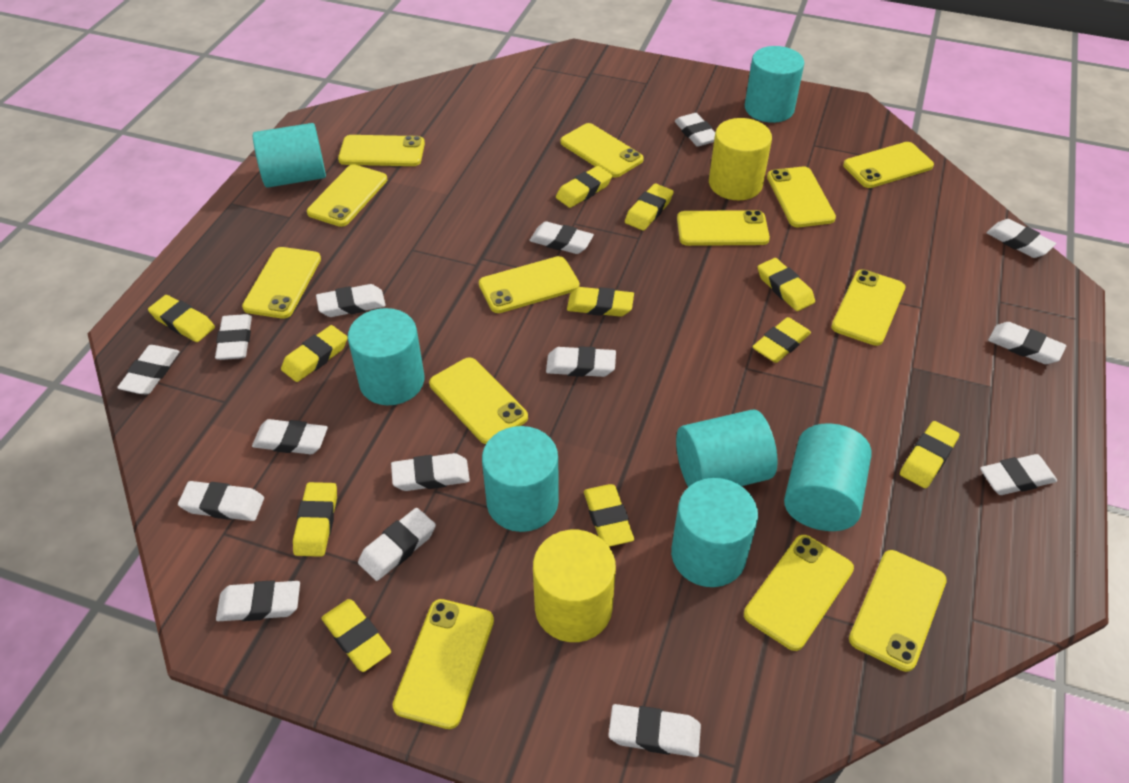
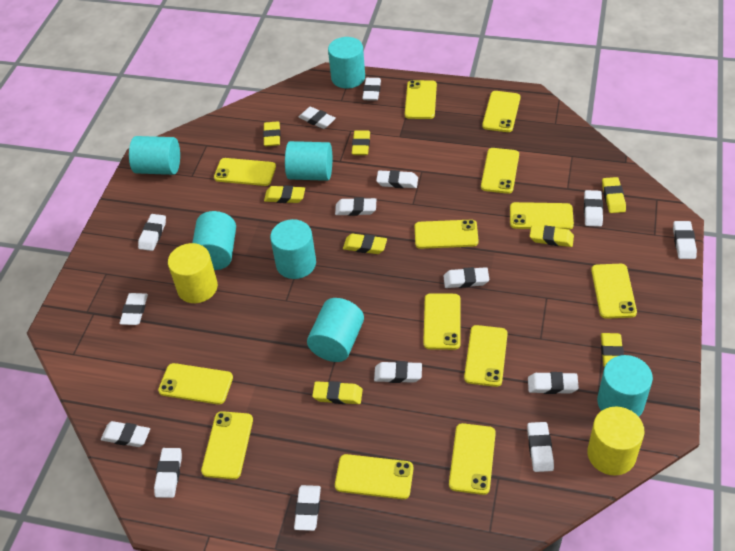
yellow eraser: 11 -> 8

